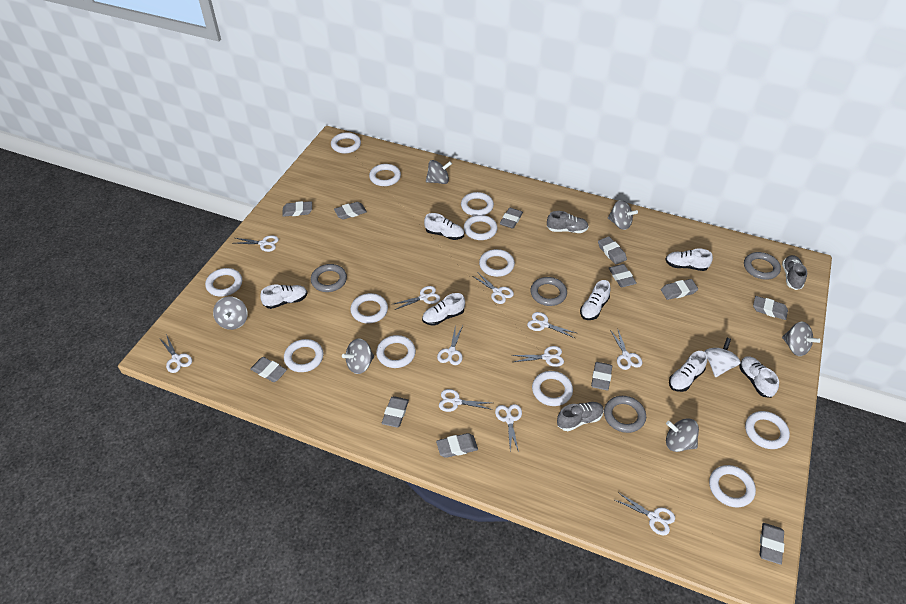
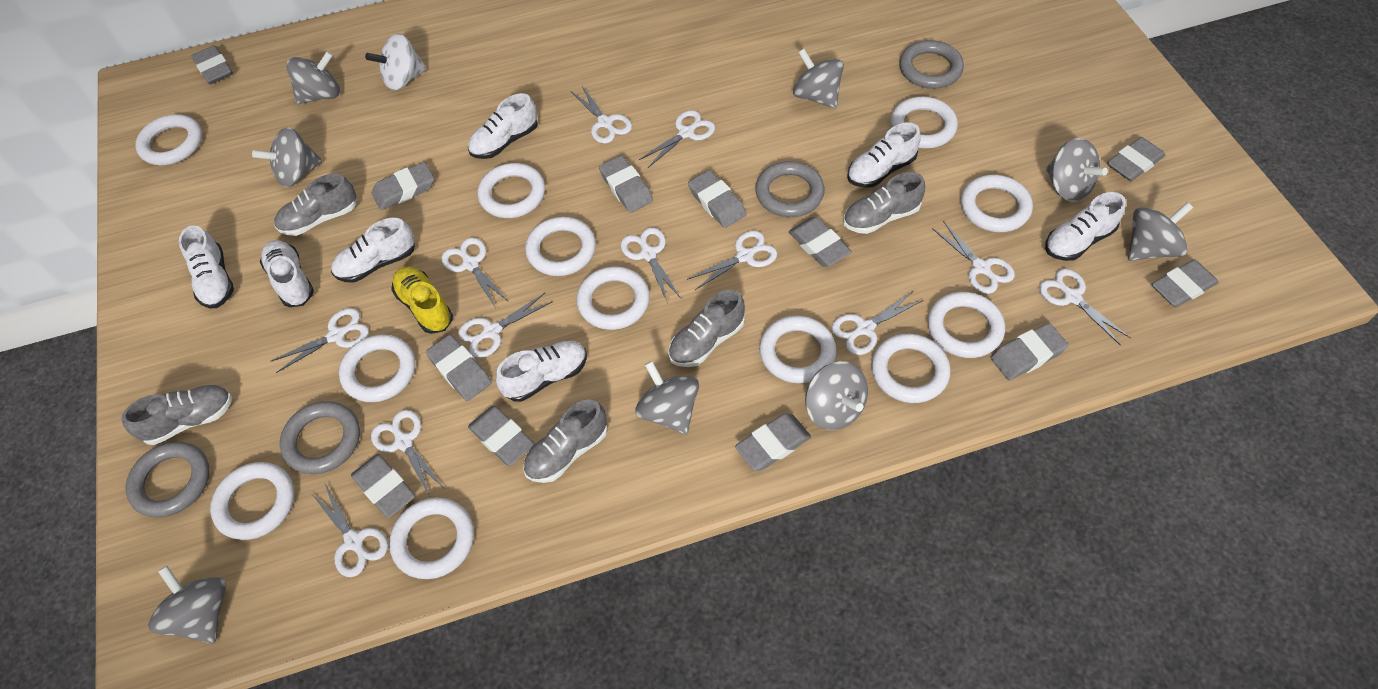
grey shoe: 3 -> 5
grey spinning top: 6 -> 8
white scissors: 11 -> 12
yellow shoe: 0 -> 1

